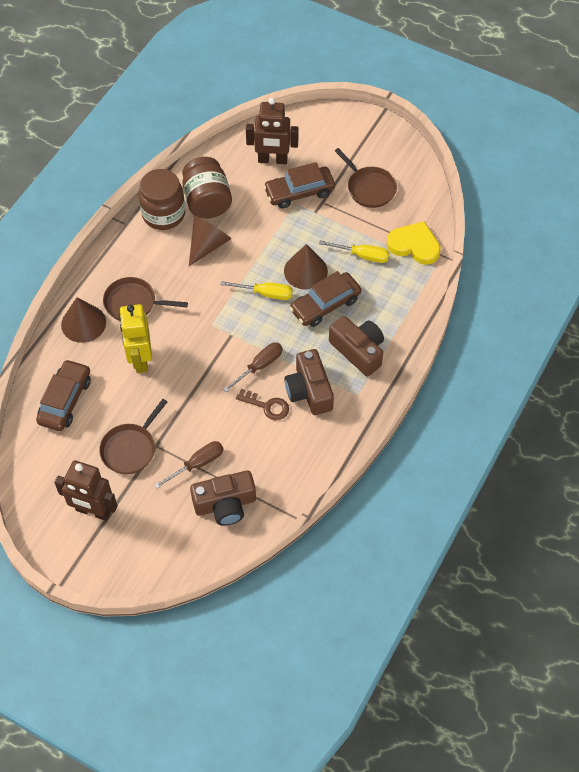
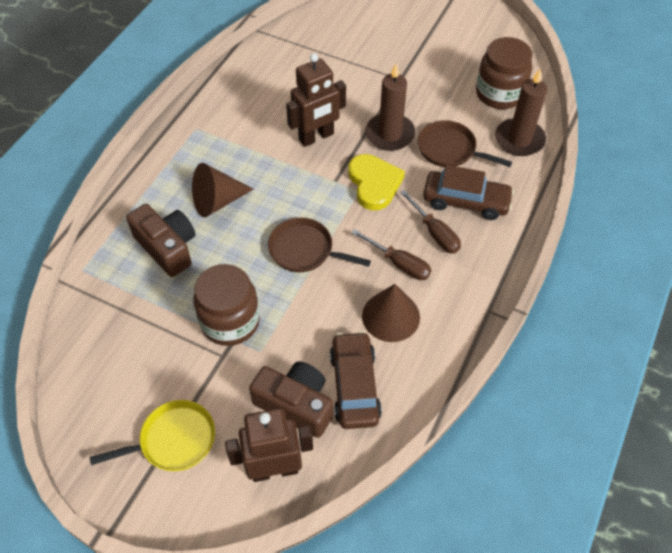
brown camera: 3 -> 2
brown candle: 0 -> 2
brown car: 3 -> 2
brown cone: 3 -> 2
brown key: 1 -> 0
brown pan: 3 -> 2
yellow pan: 0 -> 1
yellow robot: 1 -> 0
yellow screwdriver: 2 -> 0

